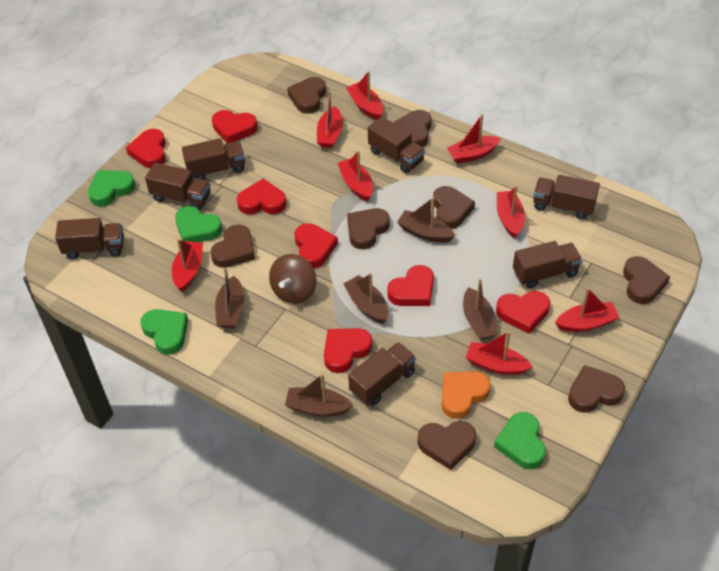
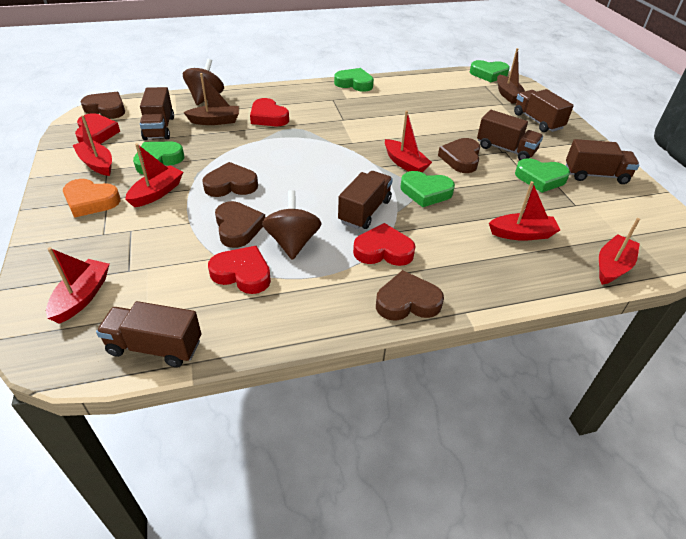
brown boat: 5 -> 2
brown heart: 8 -> 5
brown spinning top: 1 -> 2
brown truck: 7 -> 6
green heart: 4 -> 5
red boat: 8 -> 6
red heart: 7 -> 4

